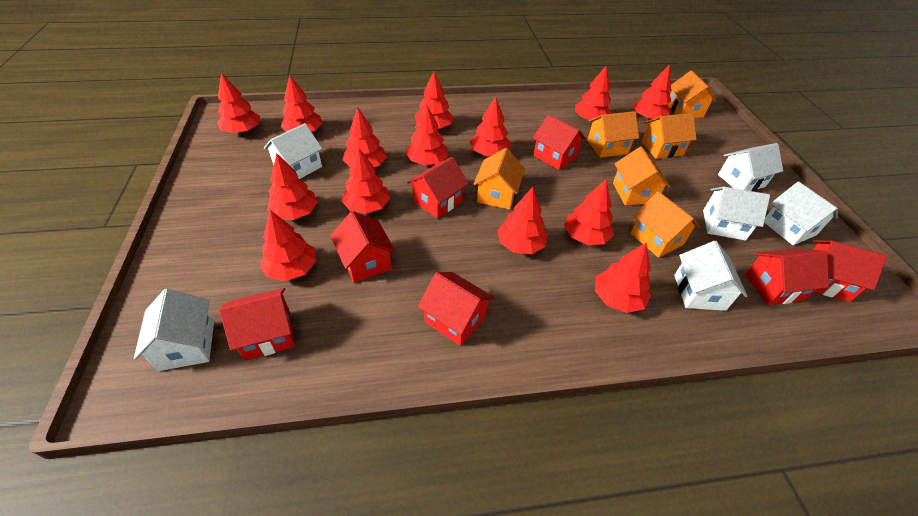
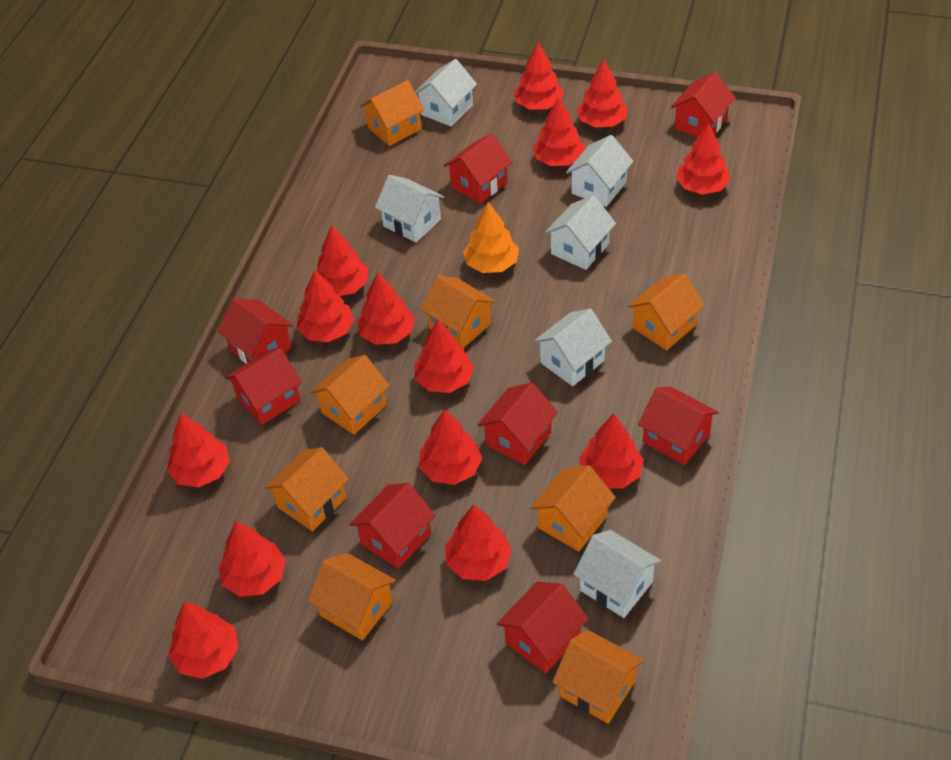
orange house: 6 -> 8
orange tree: 0 -> 1
red house: 7 -> 8

